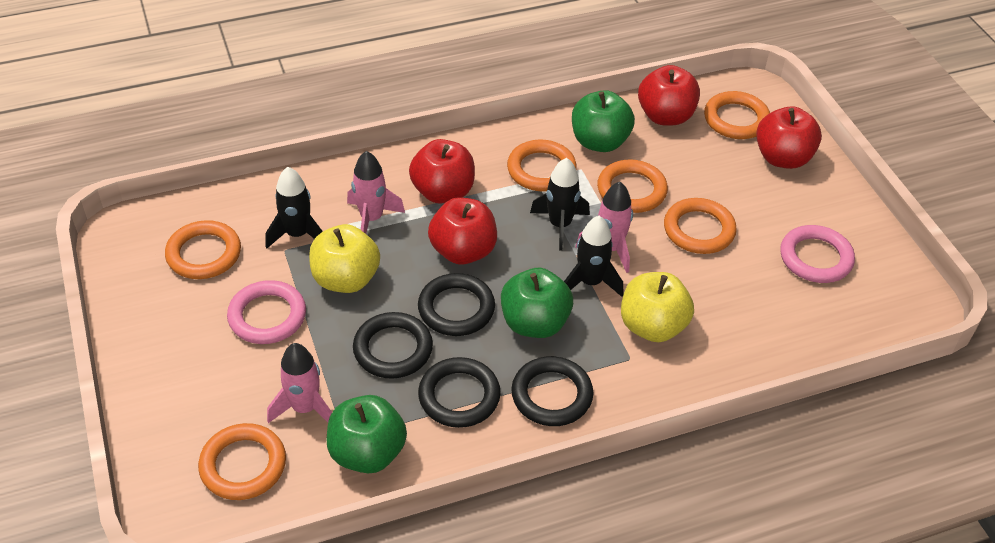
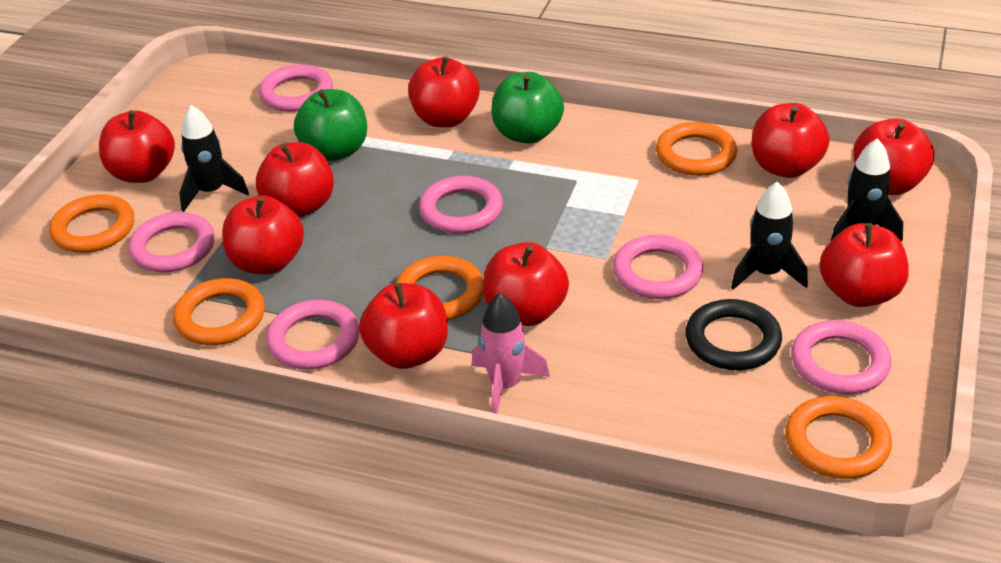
black ring: 4 -> 1
green apple: 3 -> 2
orange ring: 6 -> 5
pink ring: 2 -> 6
pink rocket: 3 -> 1
red apple: 4 -> 9
yellow apple: 2 -> 0

